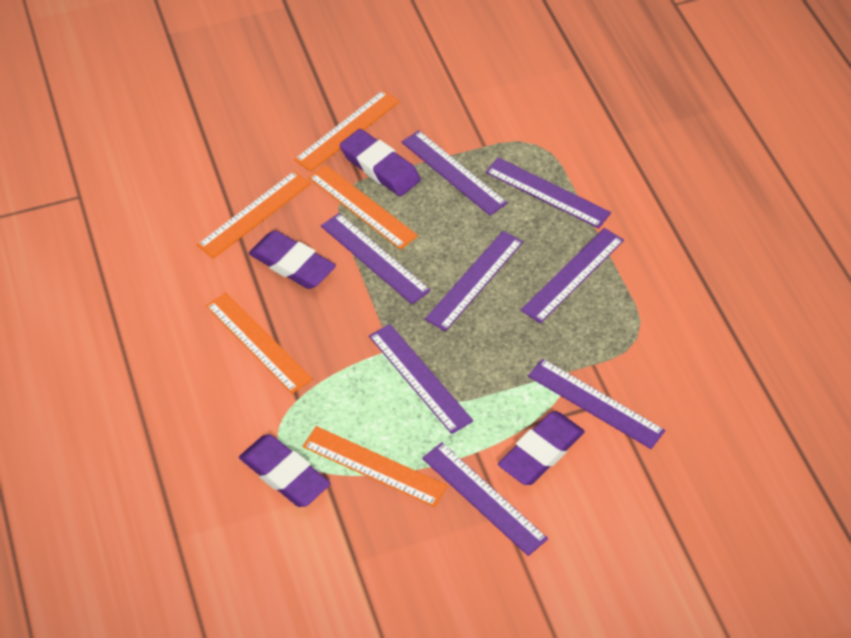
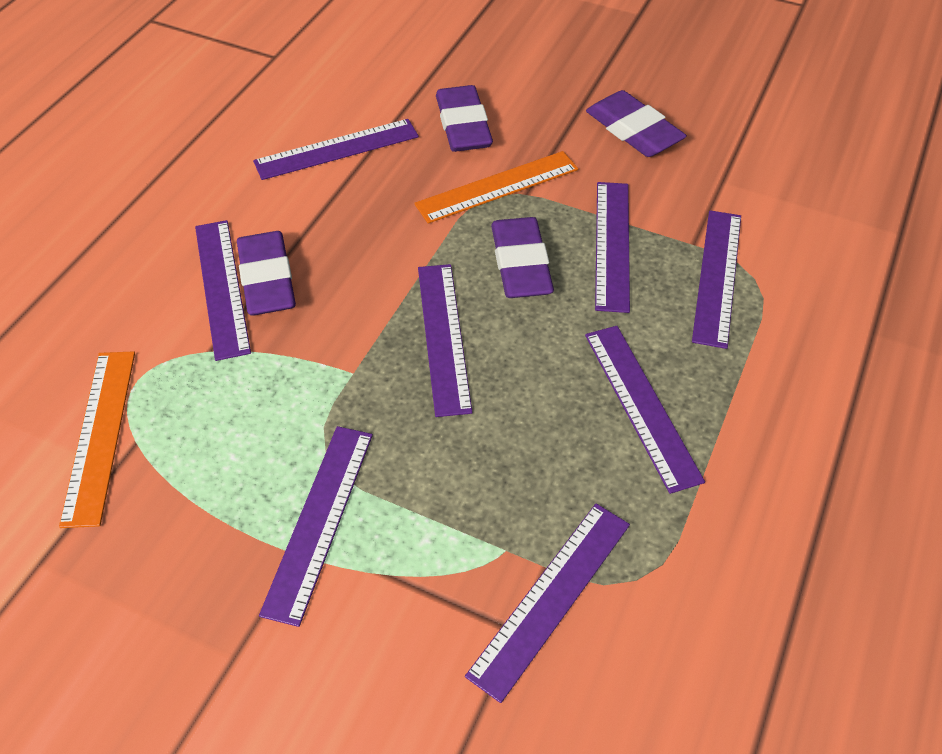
orange ruler: 5 -> 2

